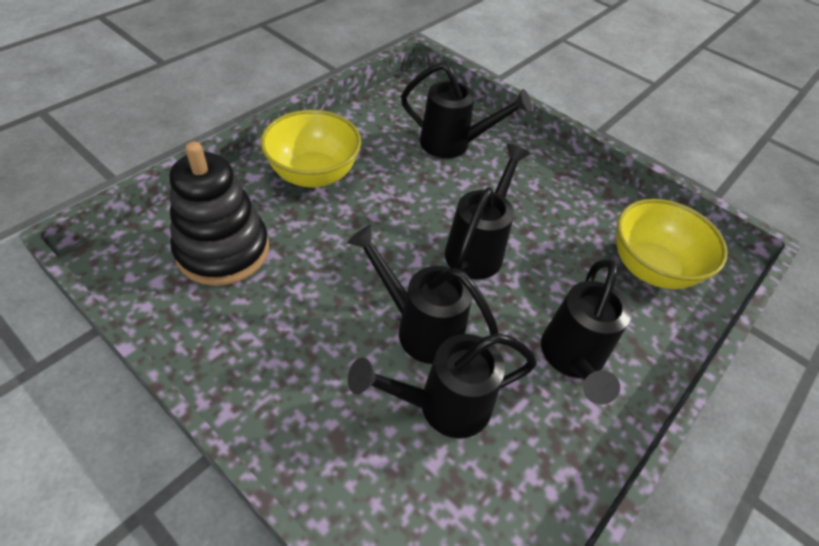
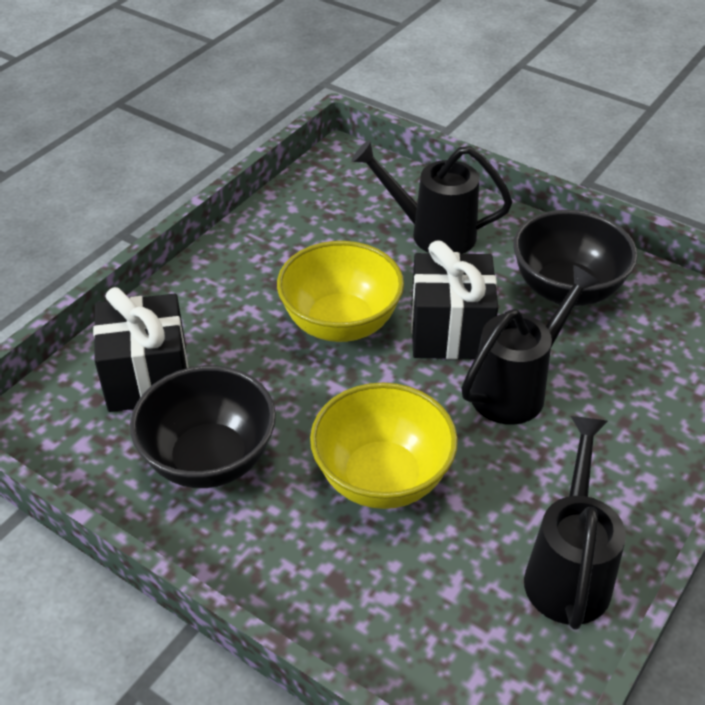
black bowl: 0 -> 2
black gift: 0 -> 2
black stacking toy: 1 -> 0
black watering can: 5 -> 3

